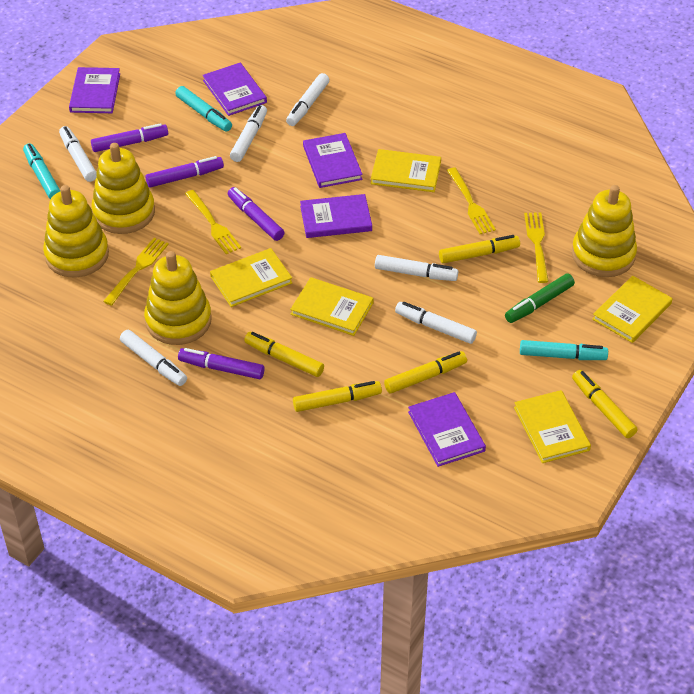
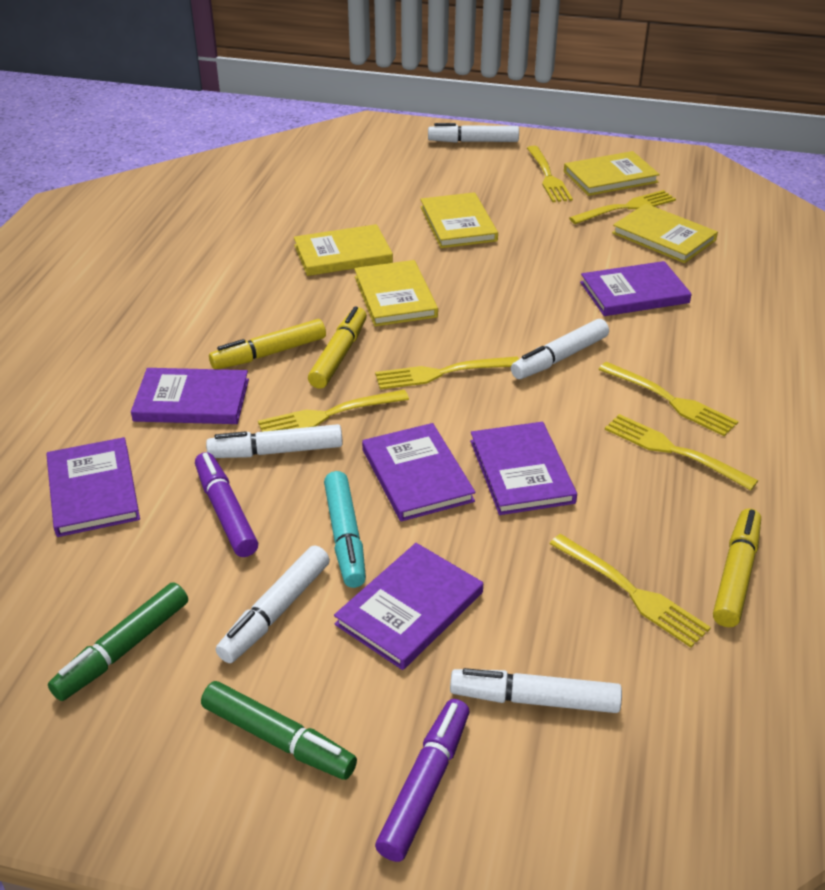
green marker: 1 -> 2
purple book: 5 -> 6
purple marker: 4 -> 2
turquoise marker: 3 -> 1
white marker: 6 -> 5
yellow fork: 4 -> 7
yellow marker: 5 -> 3
yellow stacking toy: 4 -> 0

